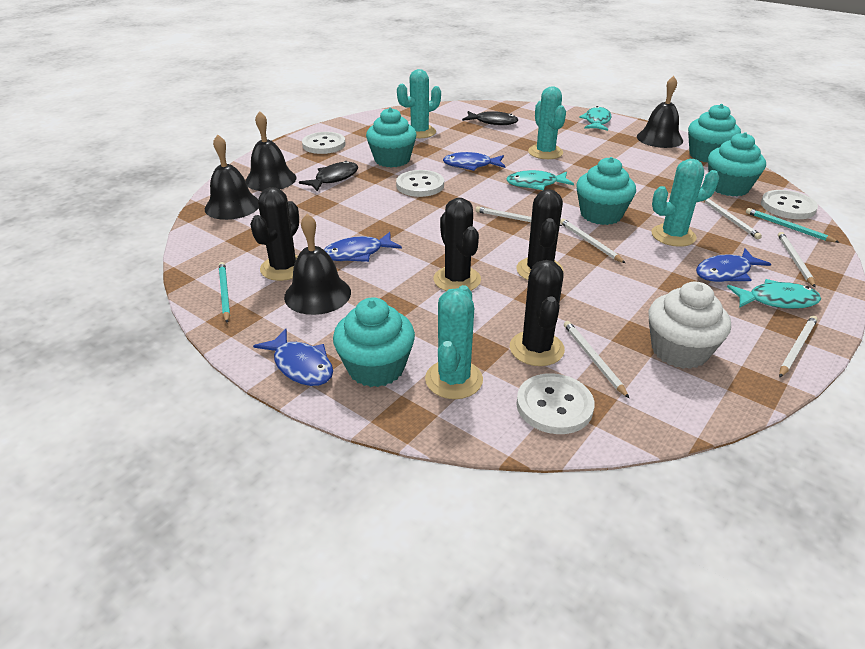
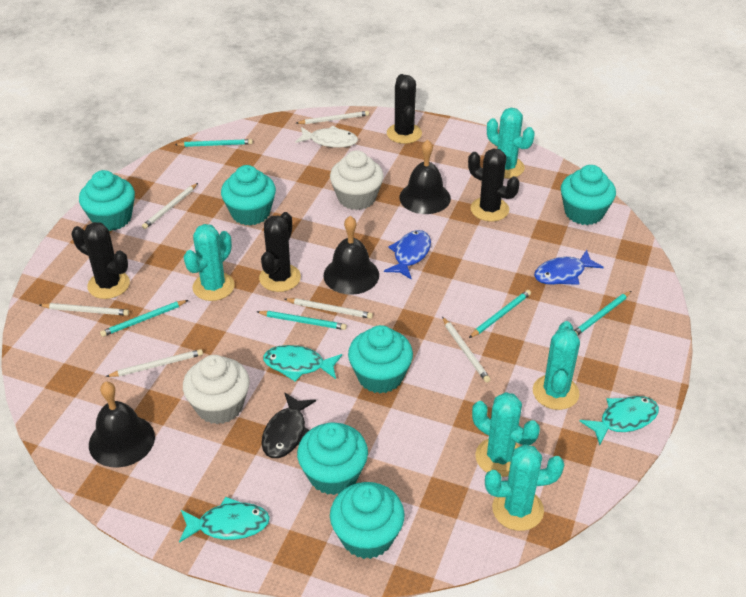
black bell: 4 -> 3
black fish: 2 -> 1
blue fish: 4 -> 2
turquoise cactus: 4 -> 5
turquoise cupcake: 5 -> 6
turquoise pencil: 2 -> 5
white button: 4 -> 0
white cupcake: 1 -> 2
white fish: 0 -> 1

